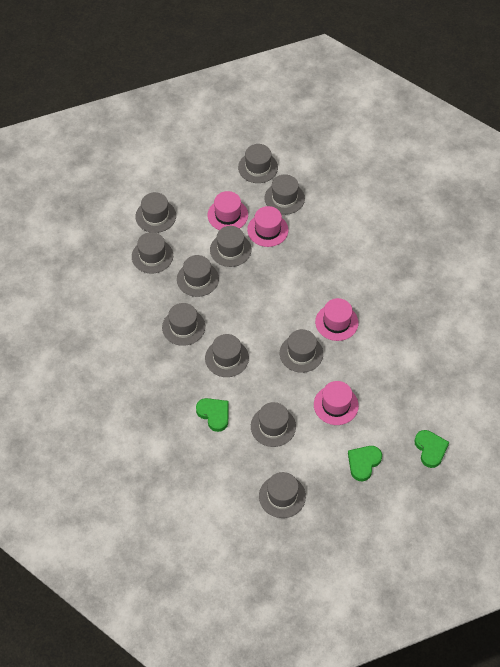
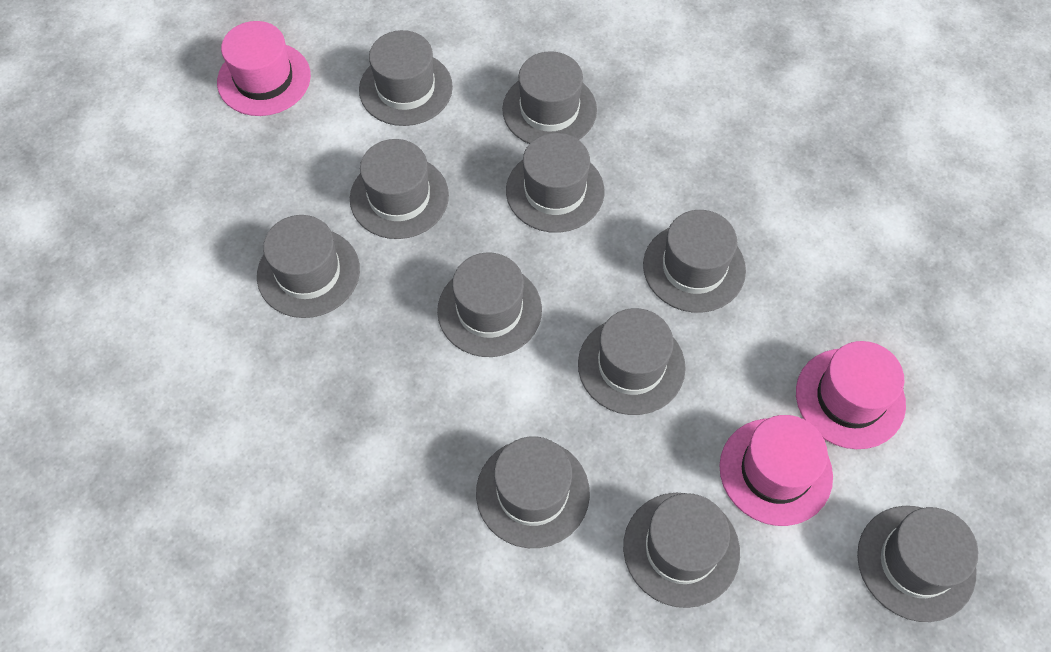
green heart: 3 -> 0
pink hat: 4 -> 3

